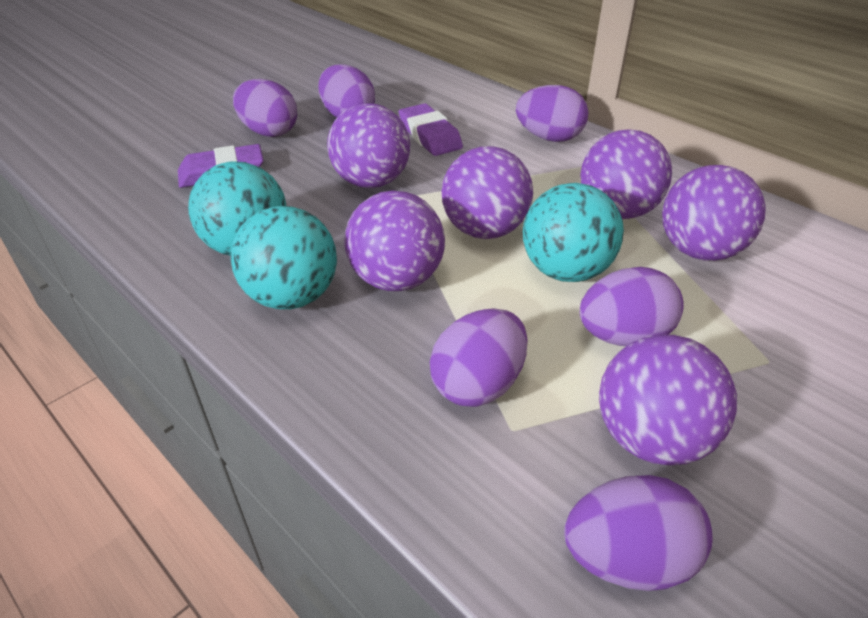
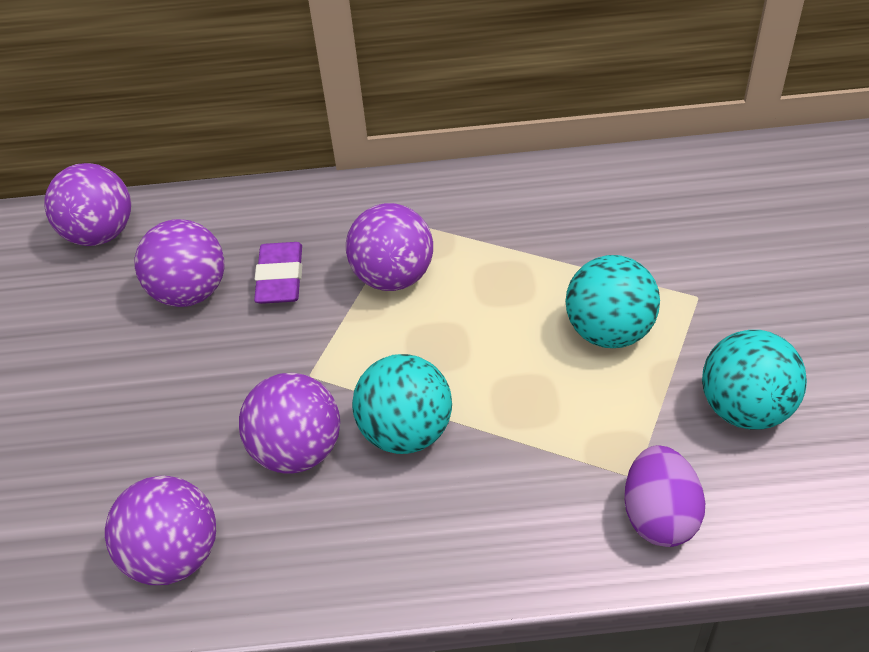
purple ball: 6 -> 5
purple egg: 6 -> 1
purple eraser: 2 -> 1

